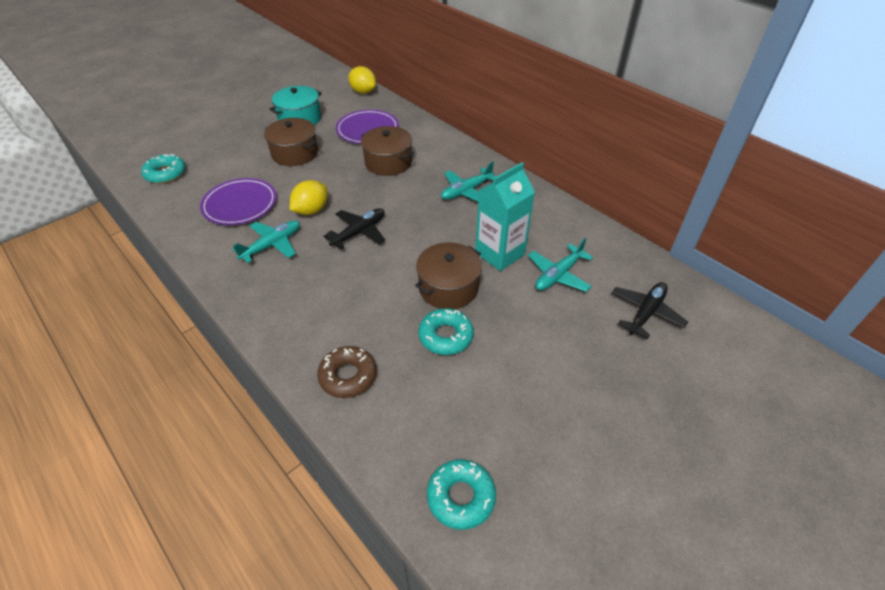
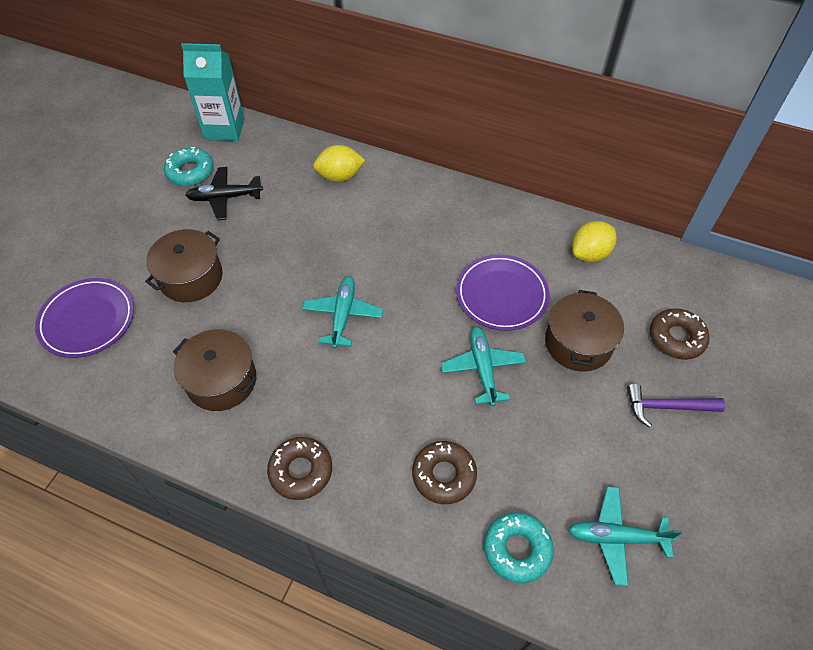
black plane: 2 -> 1
brown donut: 1 -> 3
purple hammer: 0 -> 1
turquoise donut: 3 -> 2
turquoise pot: 1 -> 0

